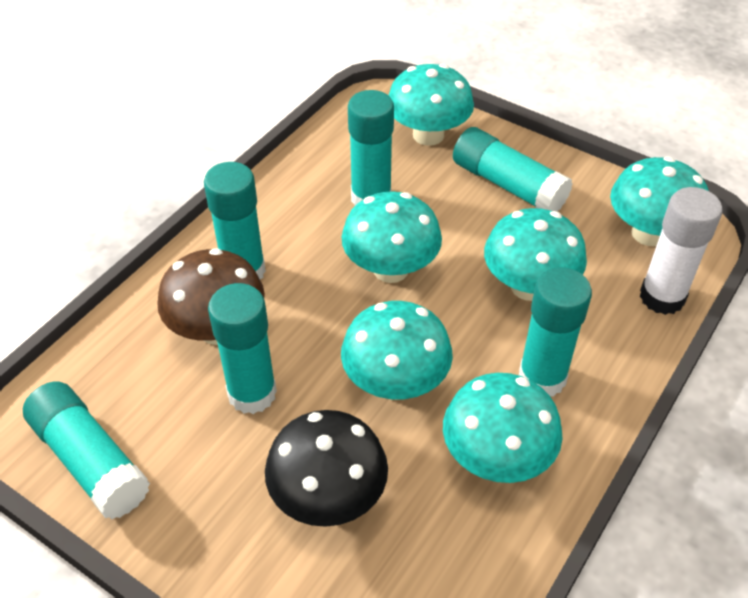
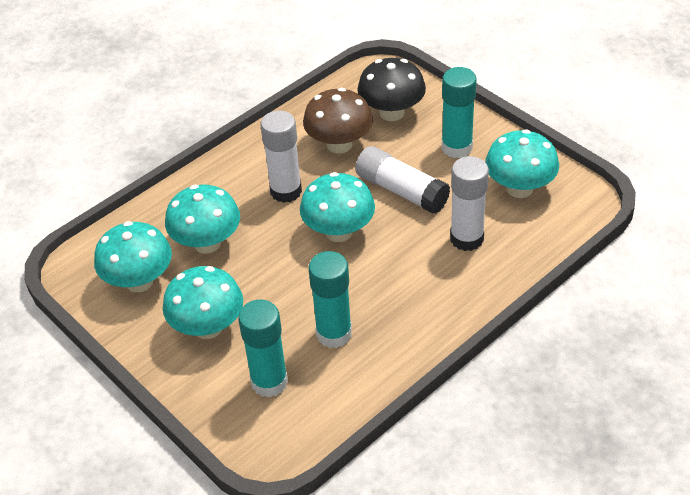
turquoise glue stick: 6 -> 3
turquoise mushroom: 6 -> 5
white glue stick: 1 -> 3

